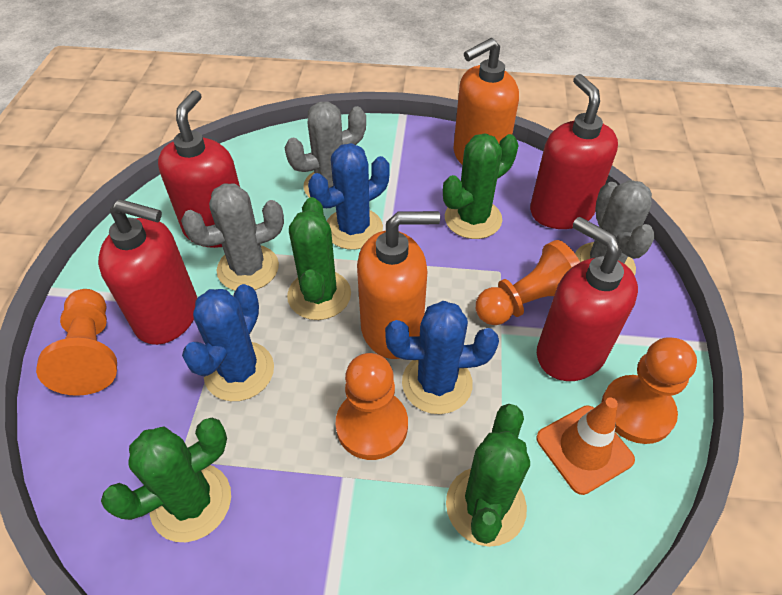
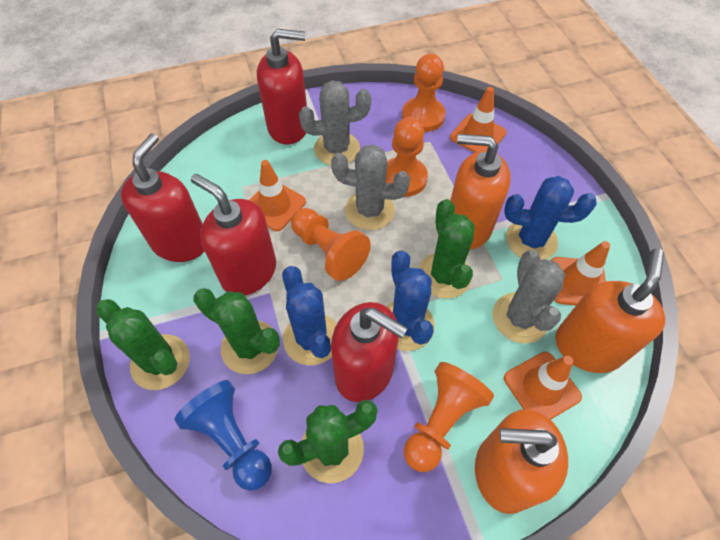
blue pawn: 0 -> 1
orange soap dispenser: 2 -> 3
orange traffic cone: 1 -> 4

